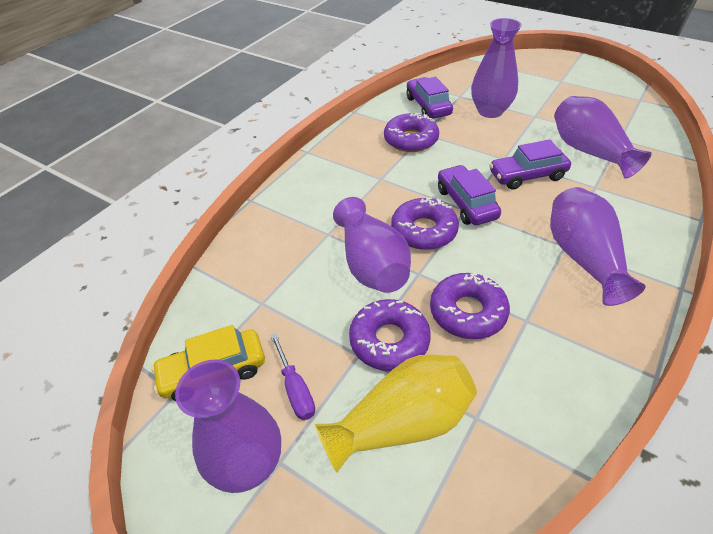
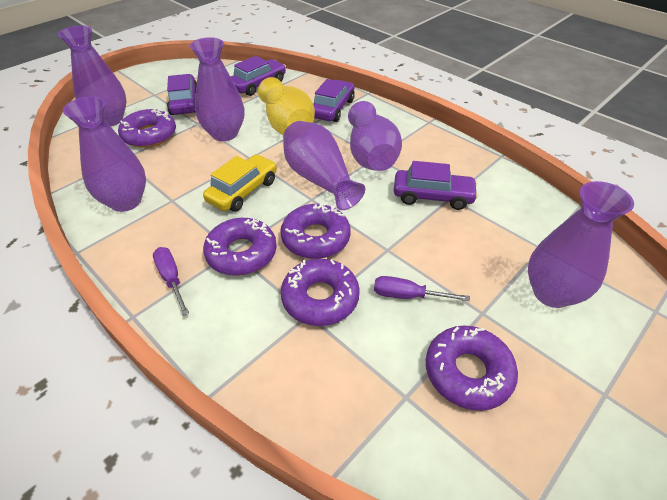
purple car: 3 -> 4
purple donut: 4 -> 5
purple screwdriver: 1 -> 2
purple vase: 5 -> 6

